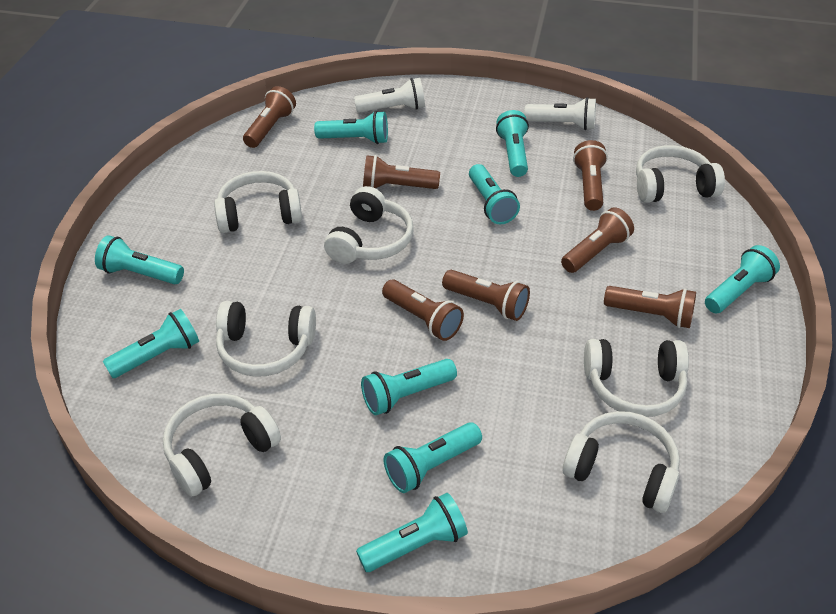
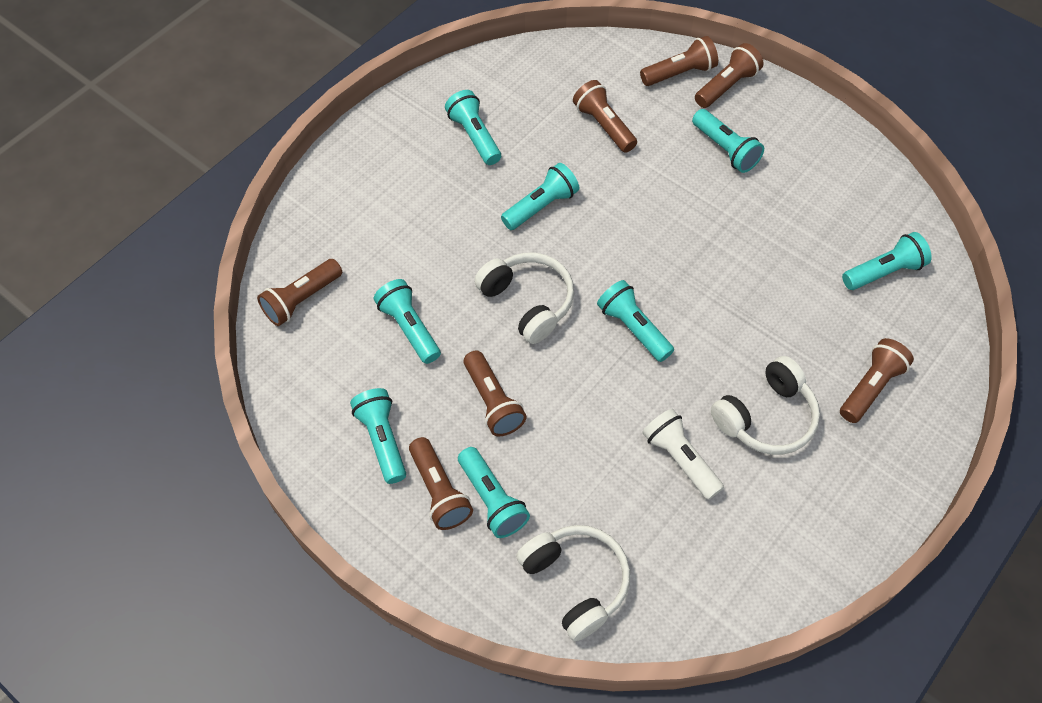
turquoise flashlight: 9 -> 8
white flashlight: 2 -> 1
white headphones: 7 -> 3

